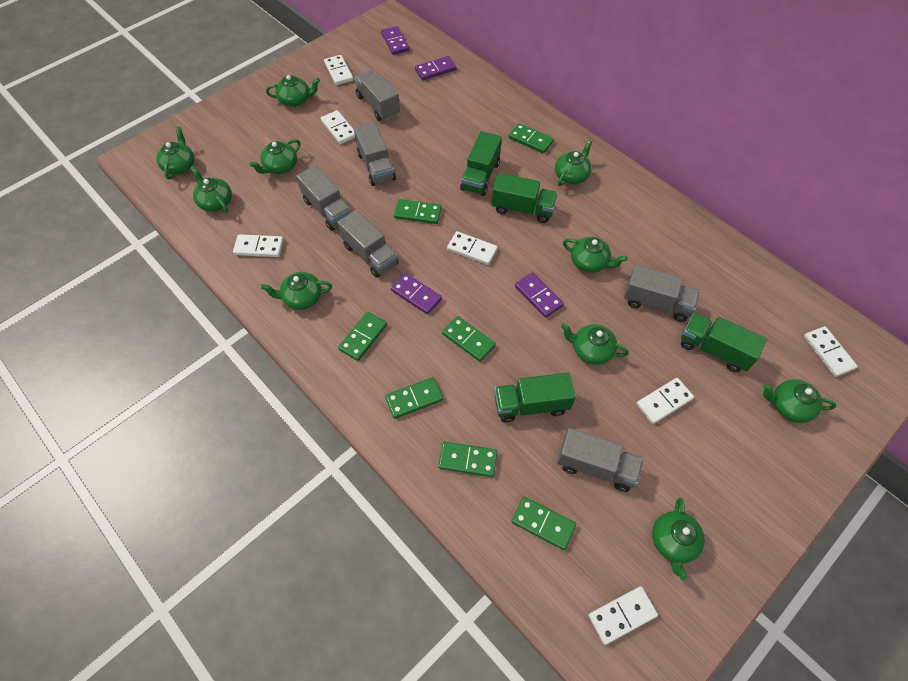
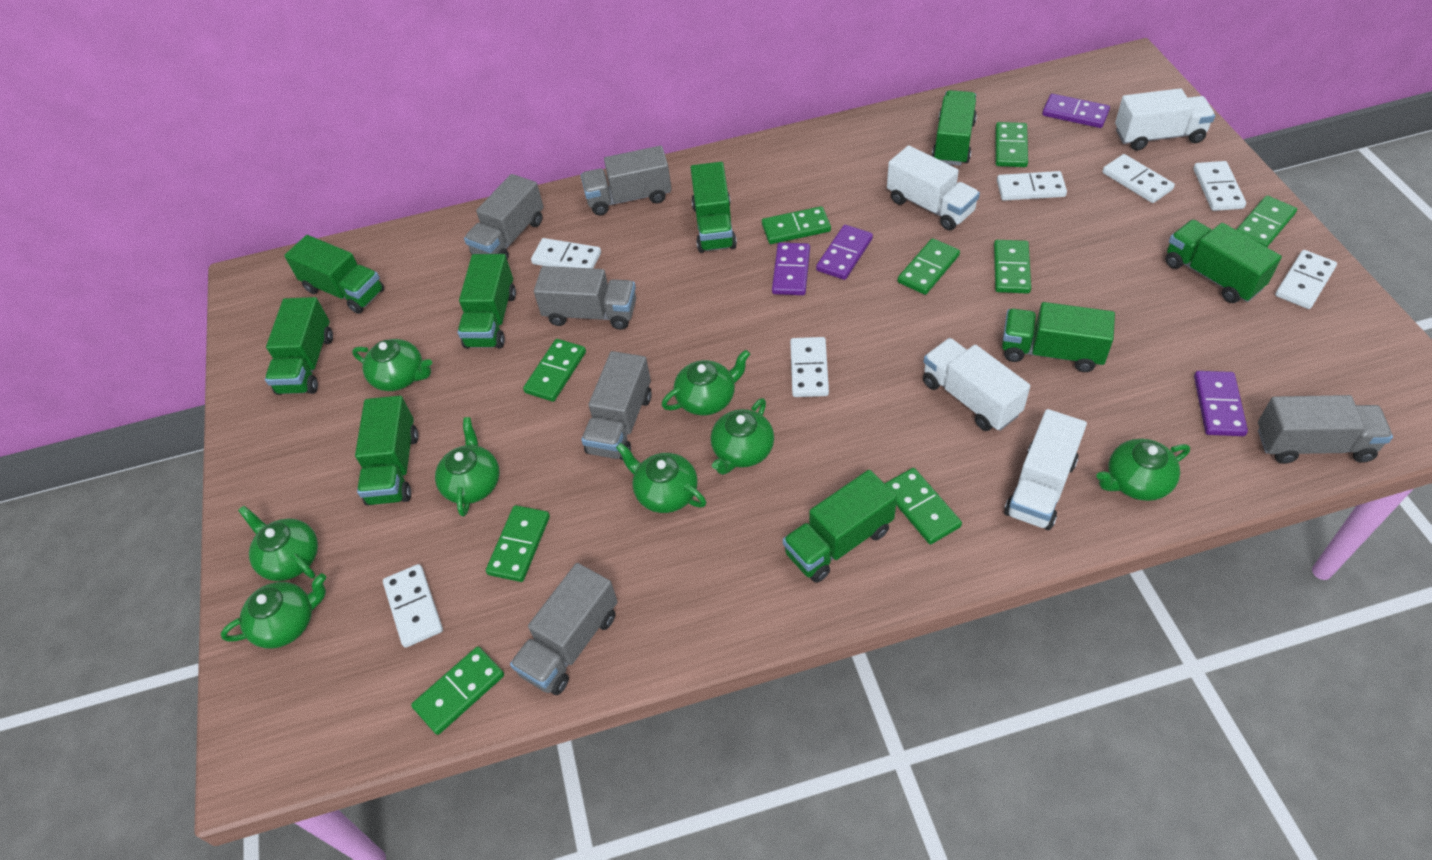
green domino: 7 -> 9
green teapot: 10 -> 8
green truck: 4 -> 9
white truck: 0 -> 4

